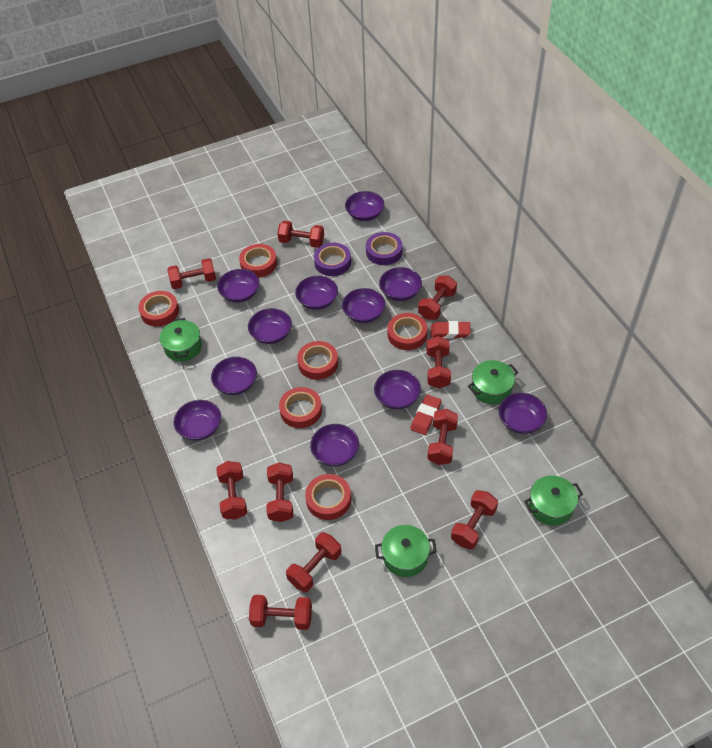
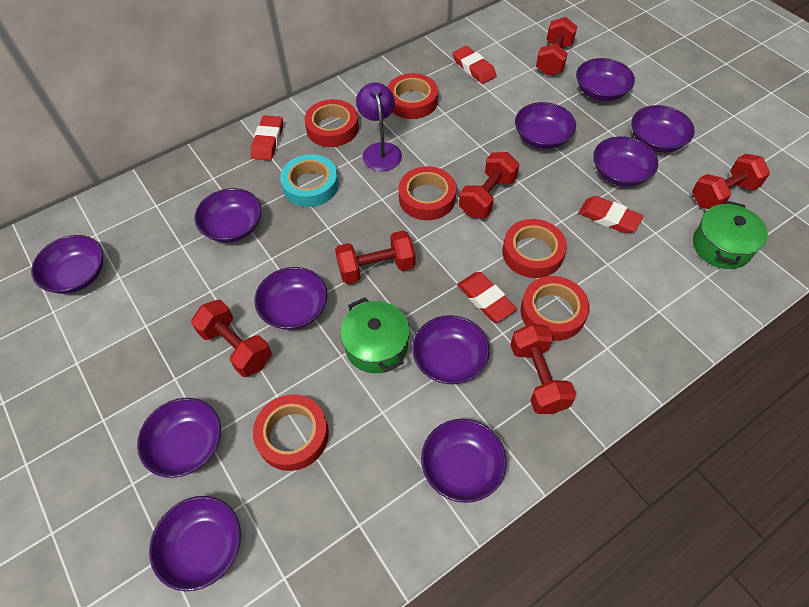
green pot: 4 -> 2
purple lamp: 0 -> 1
purple tape: 2 -> 0
red dumbbell: 10 -> 6
red eraser: 2 -> 4
turquoise tape: 0 -> 1

